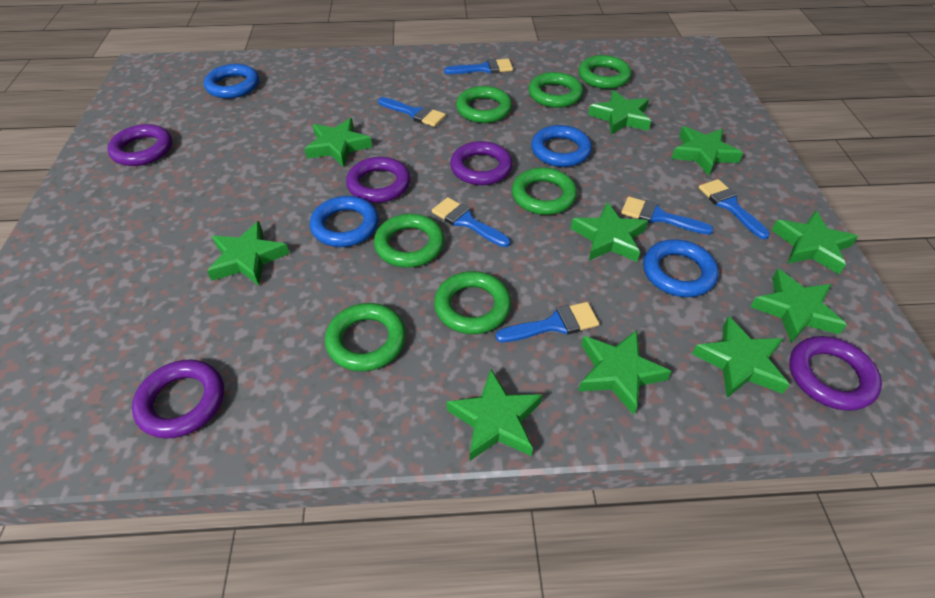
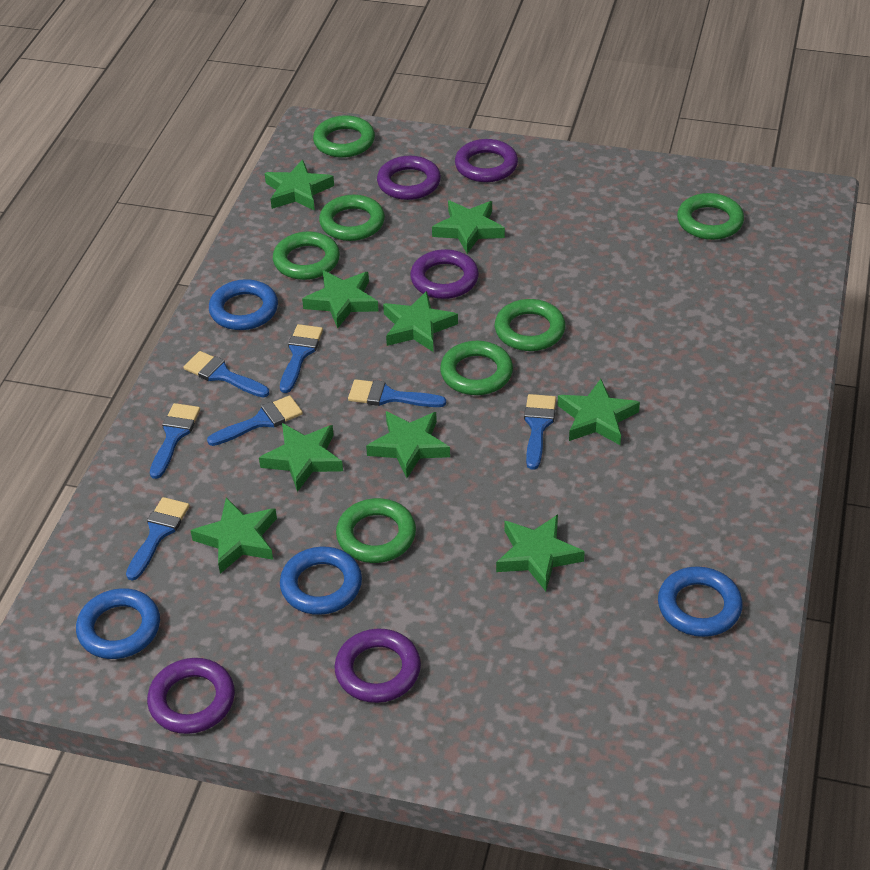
blue brush: 6 -> 7
green star: 10 -> 9

